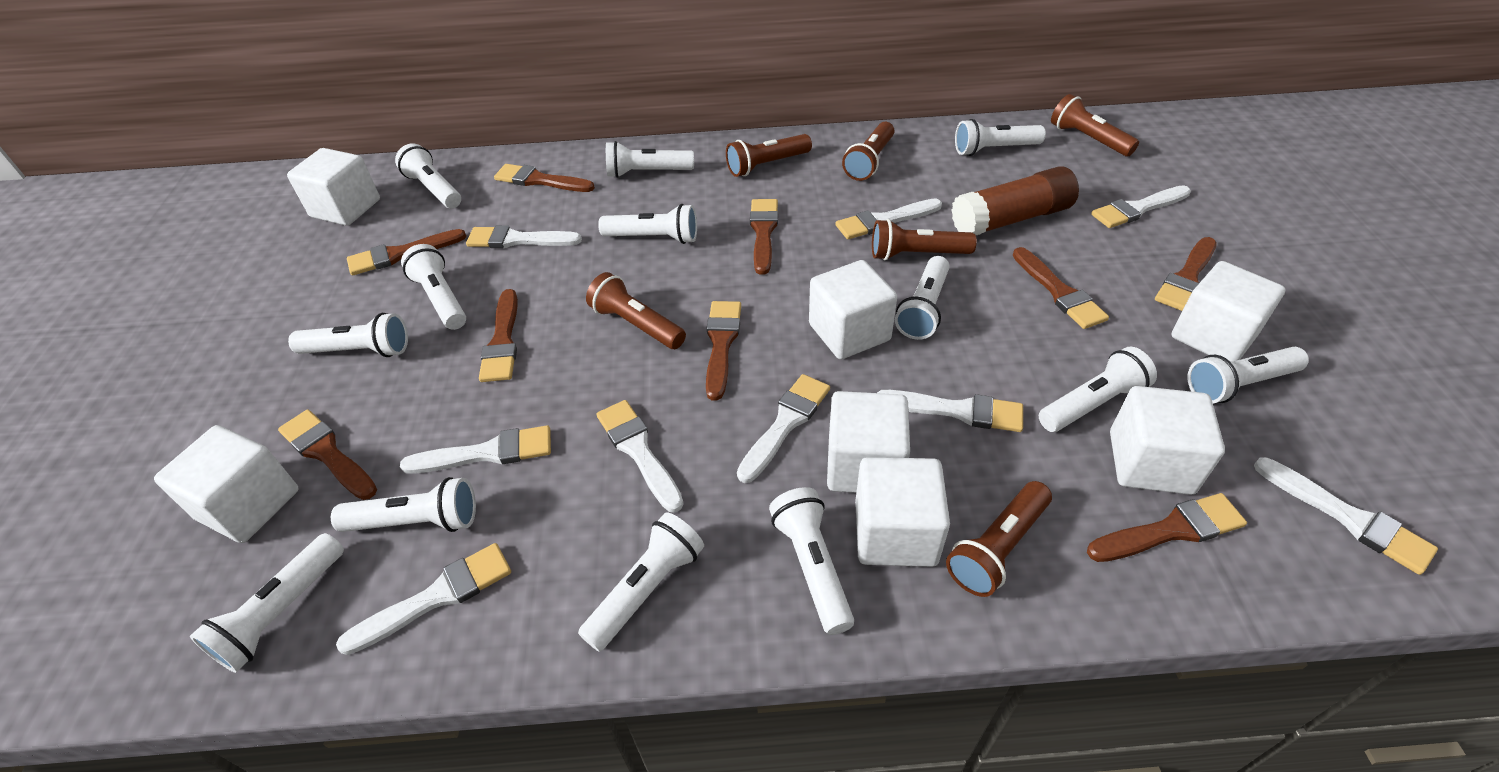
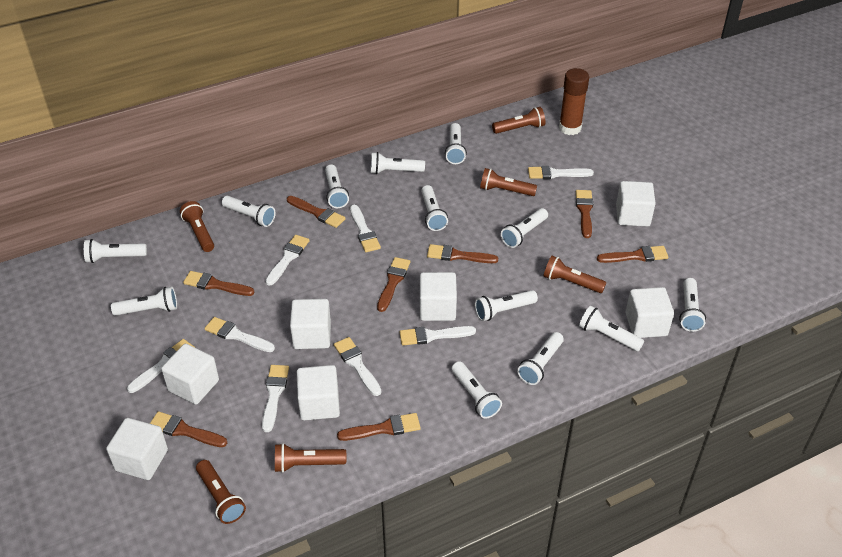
brown brush: 9 -> 8
white brush: 9 -> 8

